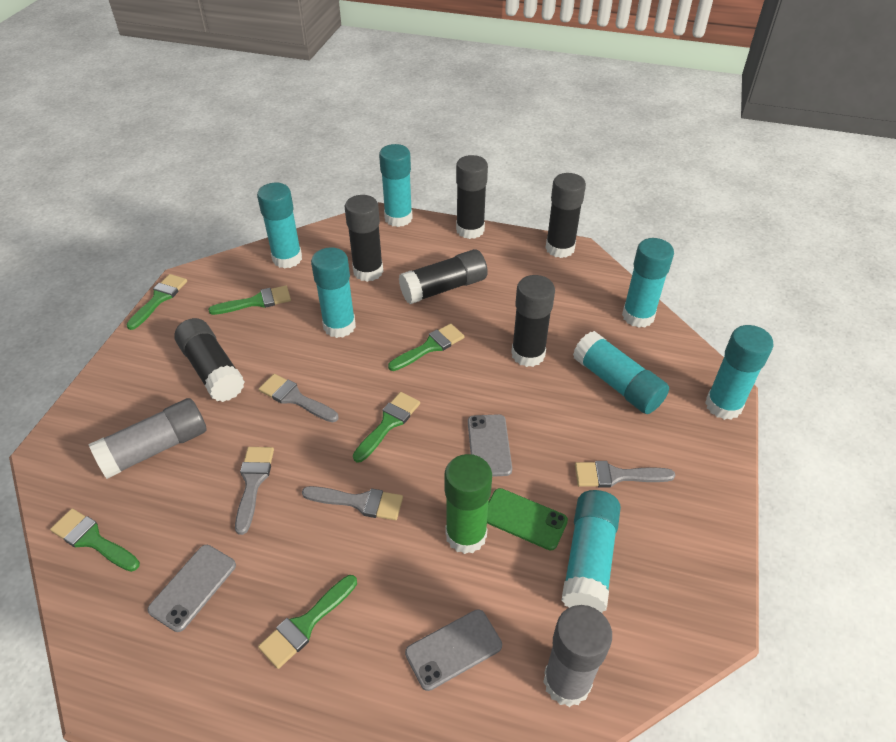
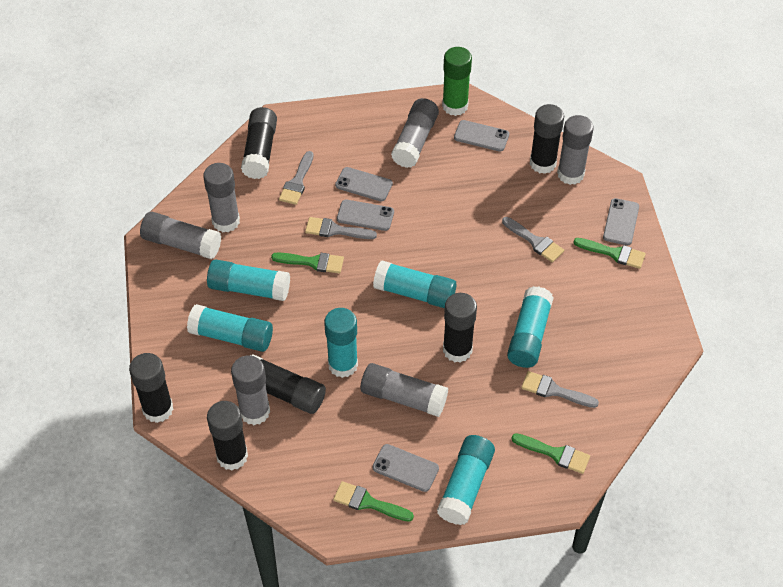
green brush: 6 -> 4
green phone: 1 -> 0
grey glue stick: 2 -> 6
grey phone: 3 -> 5
turquoise glue stick: 7 -> 6

